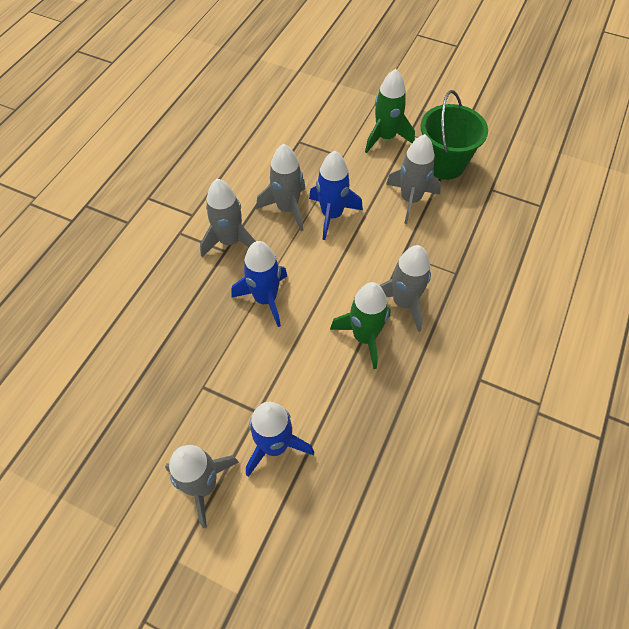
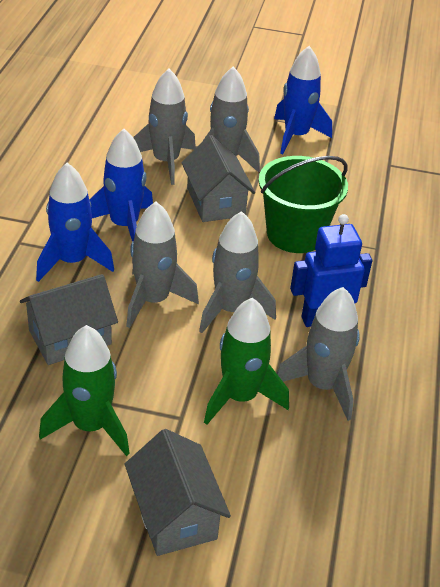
blue robot: 0 -> 1
grey house: 0 -> 3

